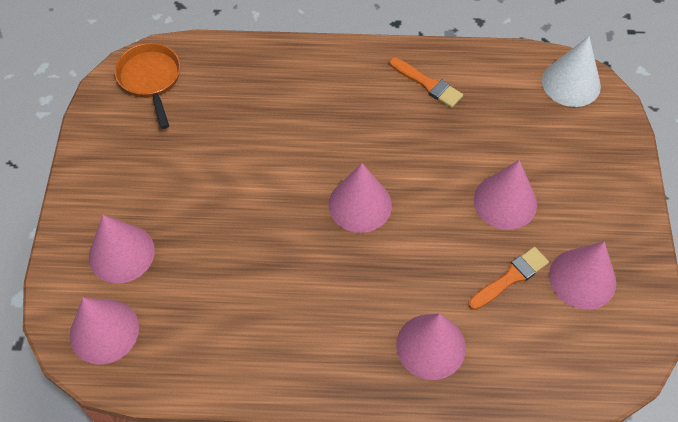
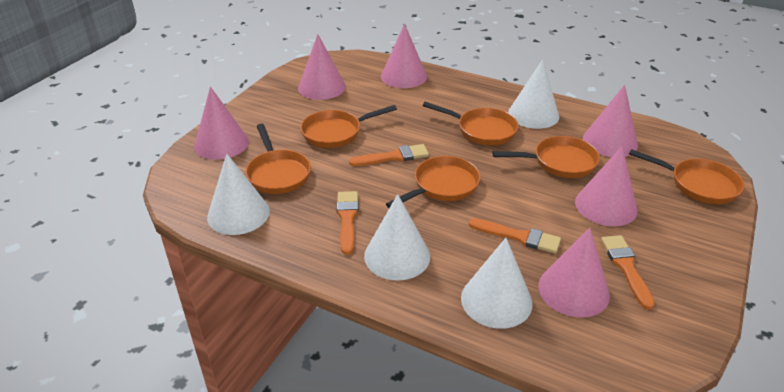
orange brush: 2 -> 4
orange pan: 1 -> 6
white cone: 1 -> 4

